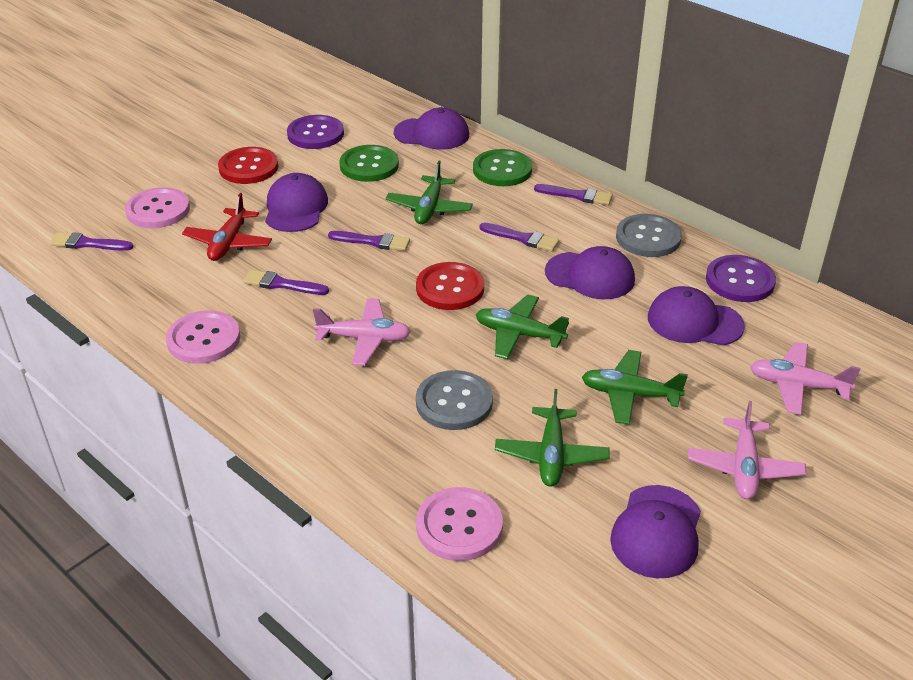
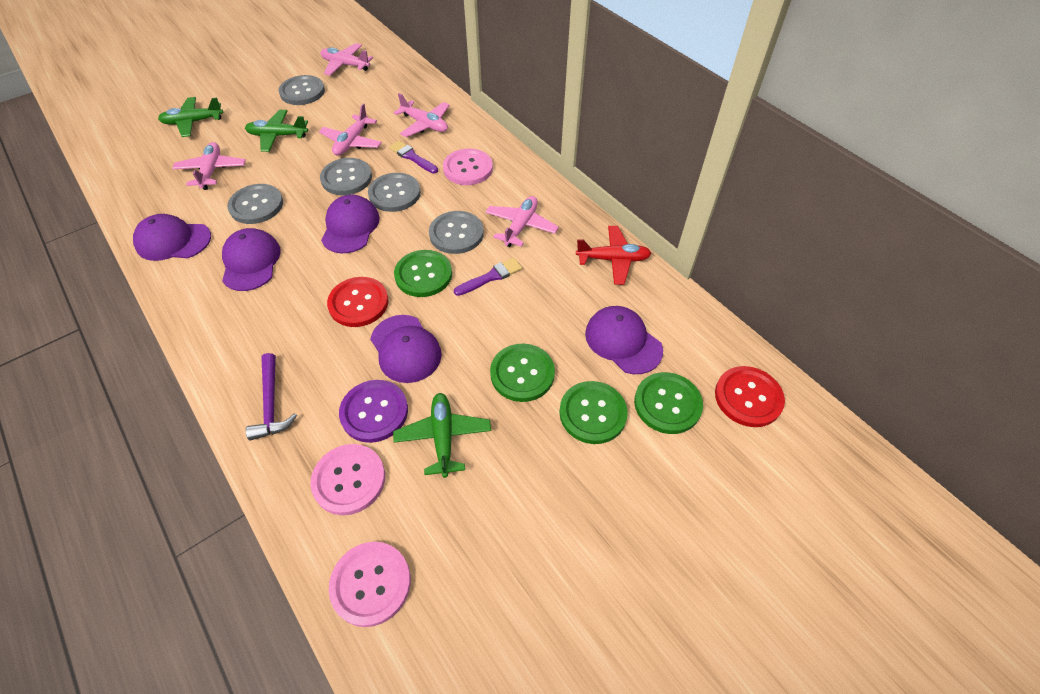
green button: 2 -> 4
green plane: 4 -> 3
grey button: 2 -> 5
pink plane: 3 -> 5
purple brush: 5 -> 2
purple button: 2 -> 1
purple hammer: 0 -> 1

